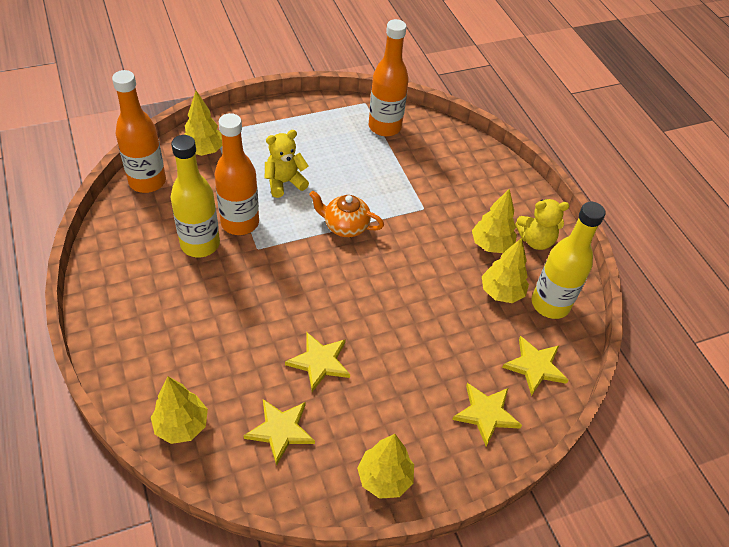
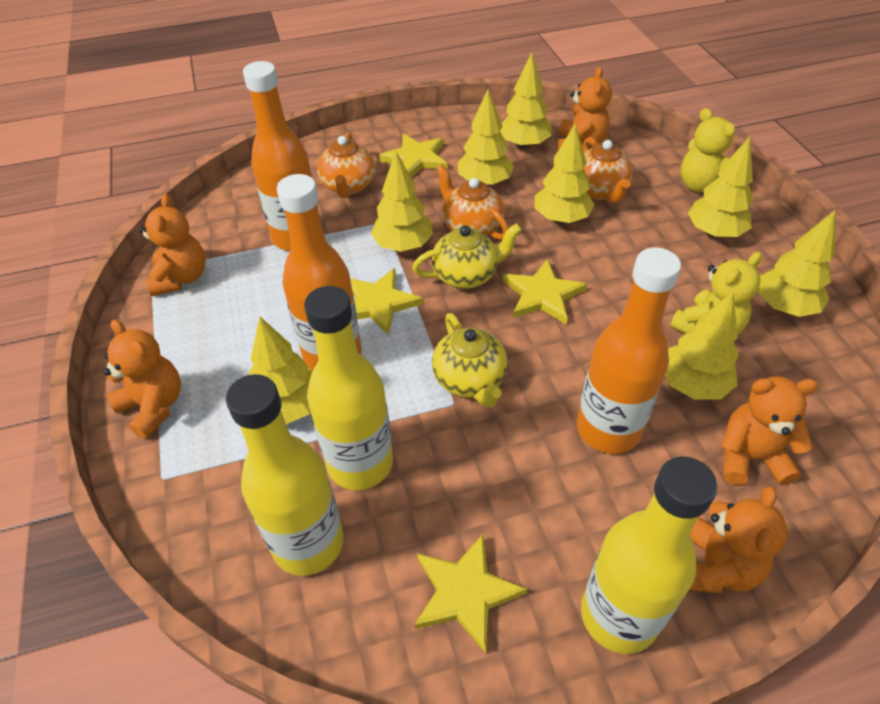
orange teapot: 1 -> 3
orange teddy bear: 0 -> 5
yellow bottle: 2 -> 3
yellow teapot: 0 -> 2
yellow tree: 5 -> 8

